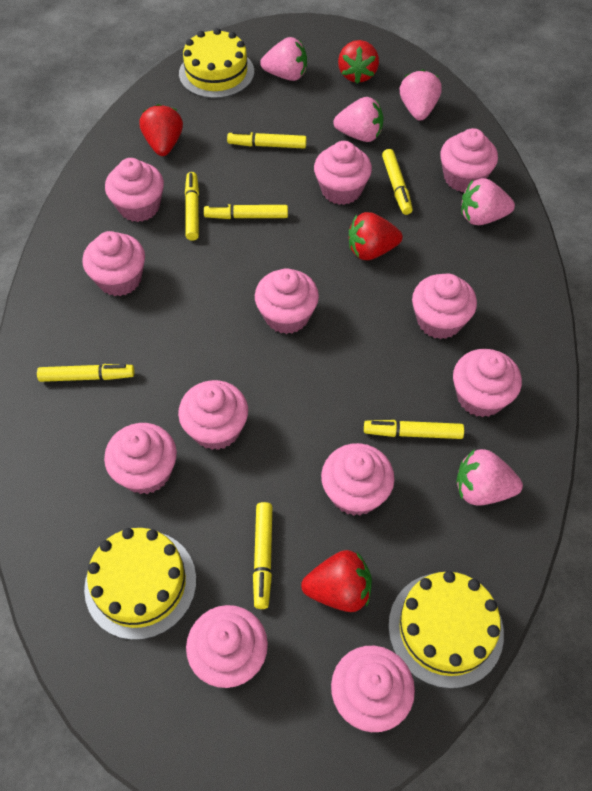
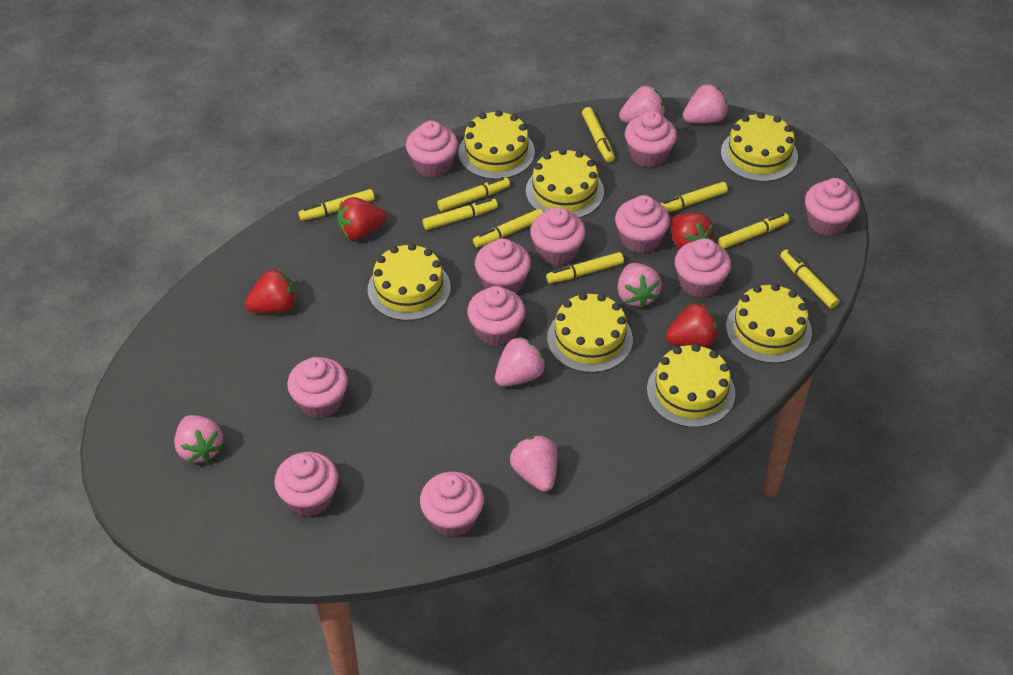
pink cupcake: 12 -> 11
pink strawberry: 5 -> 6
yellow cake: 3 -> 7
yellow marker: 7 -> 9

